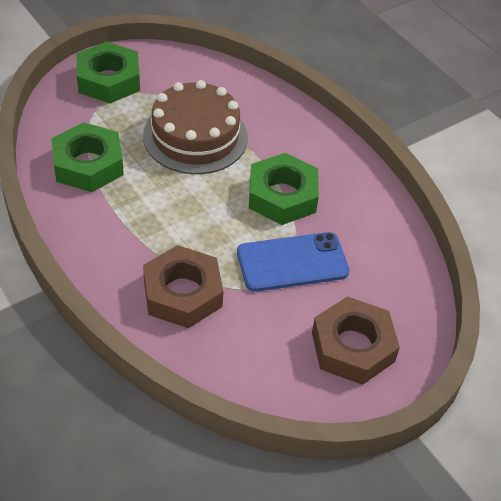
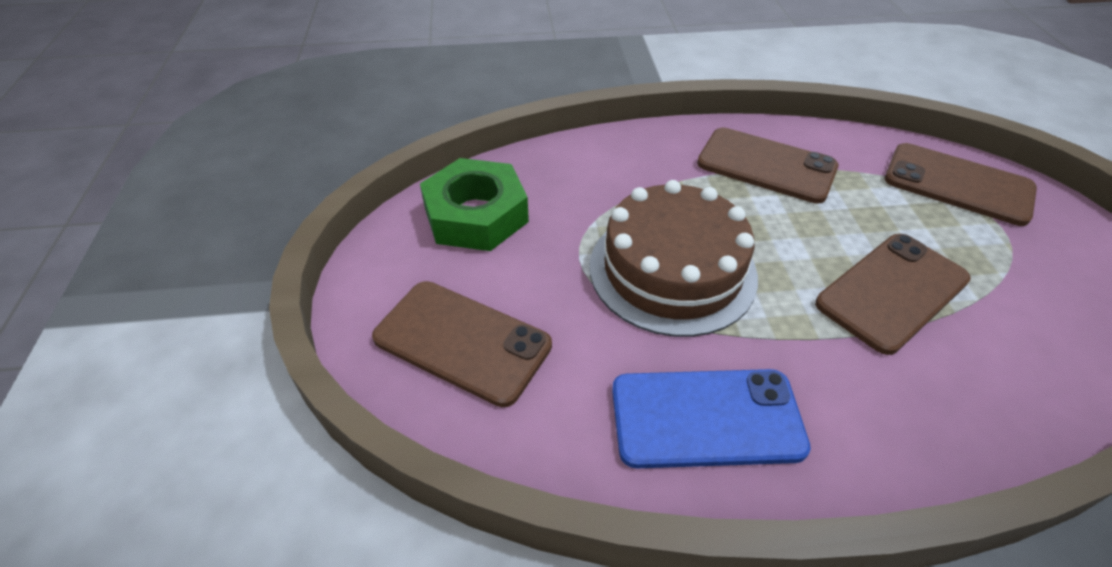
brown nut: 2 -> 0
brown phone: 0 -> 4
green nut: 3 -> 1

